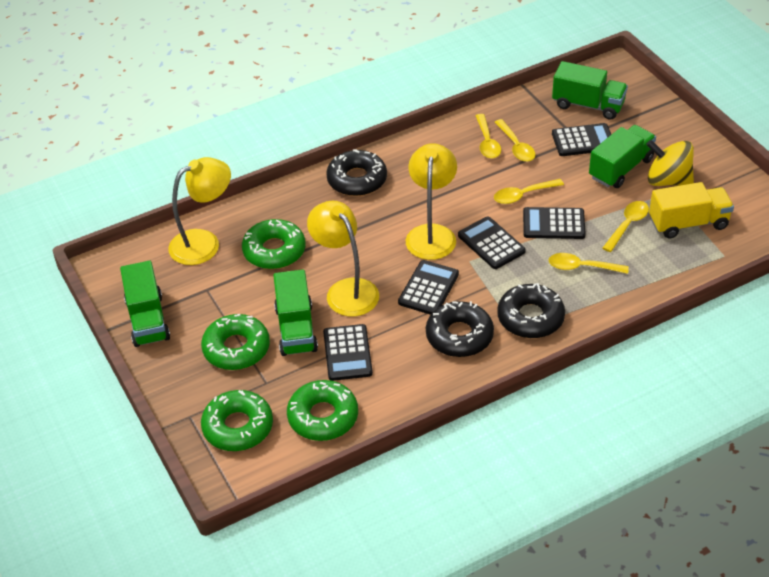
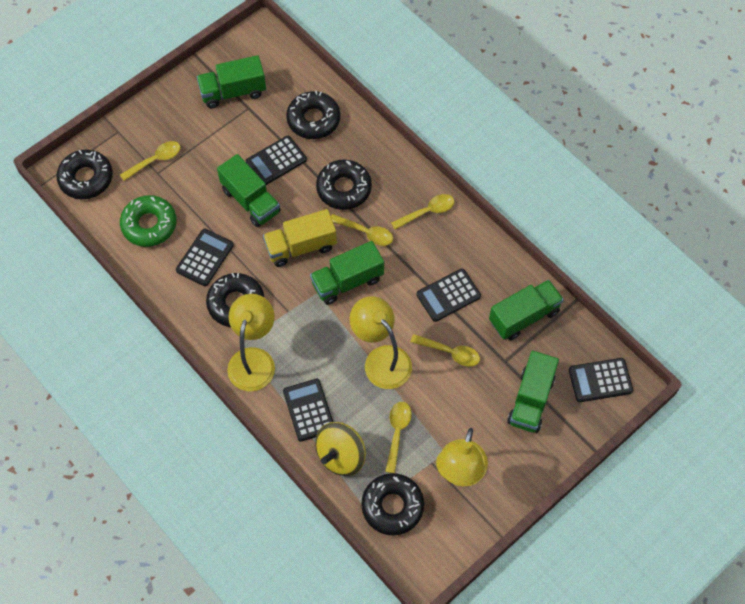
black donut: 3 -> 5
green donut: 4 -> 1
green truck: 4 -> 5

